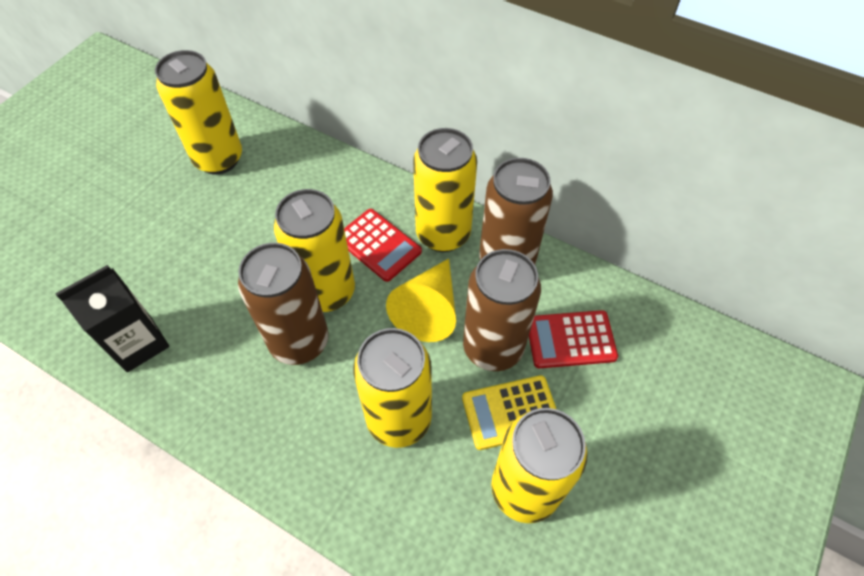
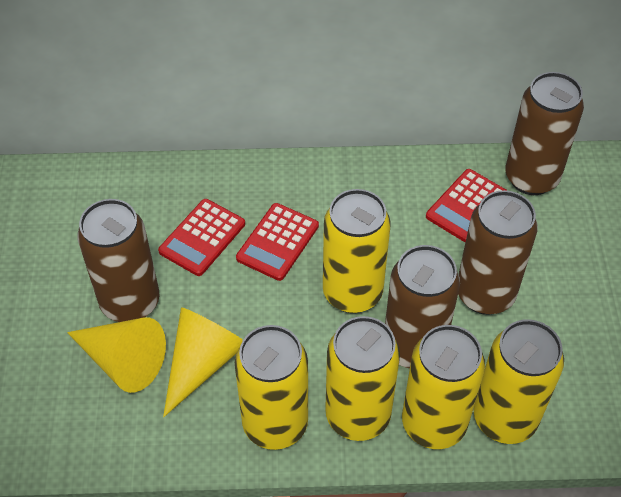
black carton: 1 -> 0
brown can: 3 -> 4
red calculator: 2 -> 3
yellow calculator: 1 -> 0
yellow cone: 1 -> 2

